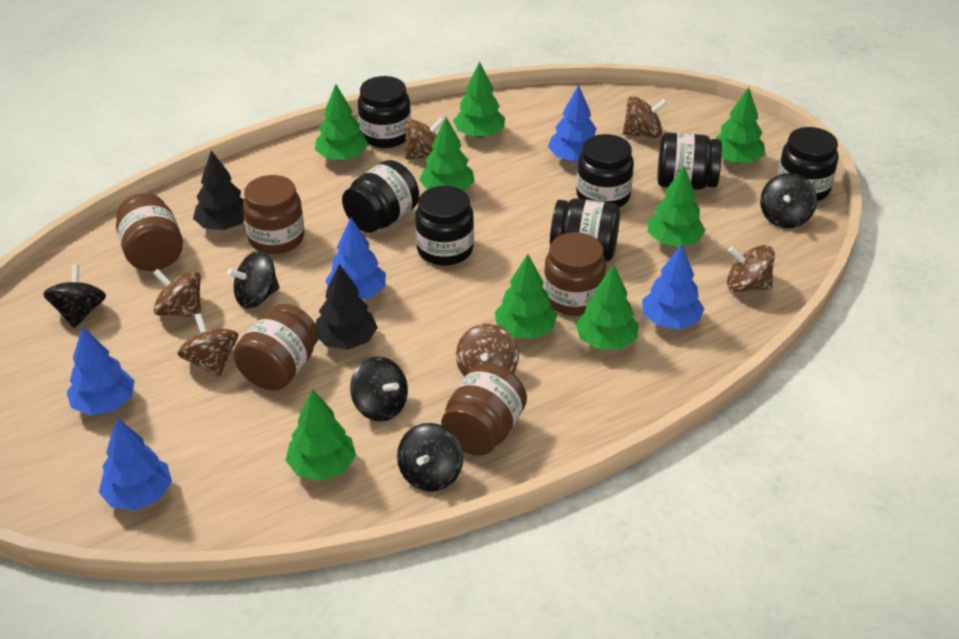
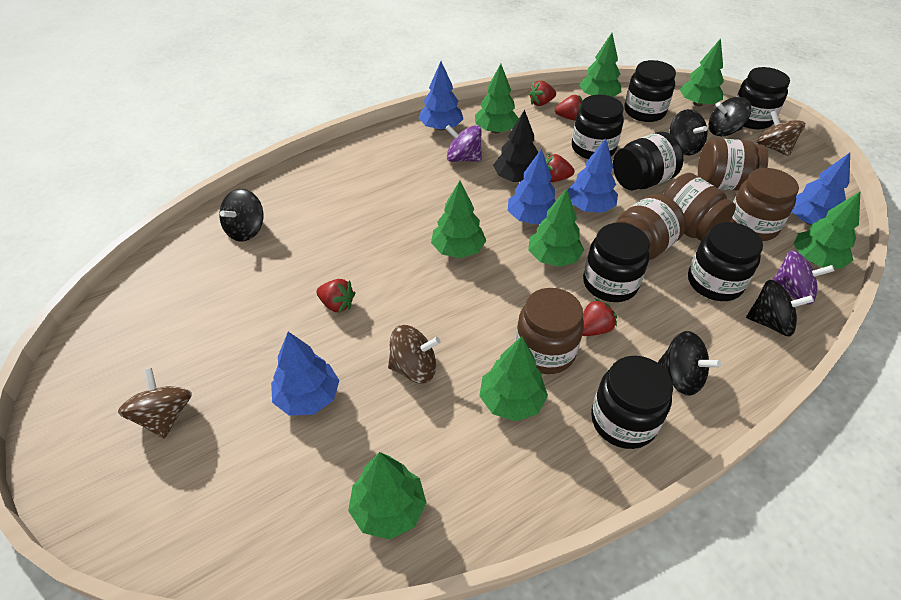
black tree: 2 -> 1
brown spinning top: 6 -> 3
purple spinning top: 0 -> 2
red strawberry: 0 -> 5

